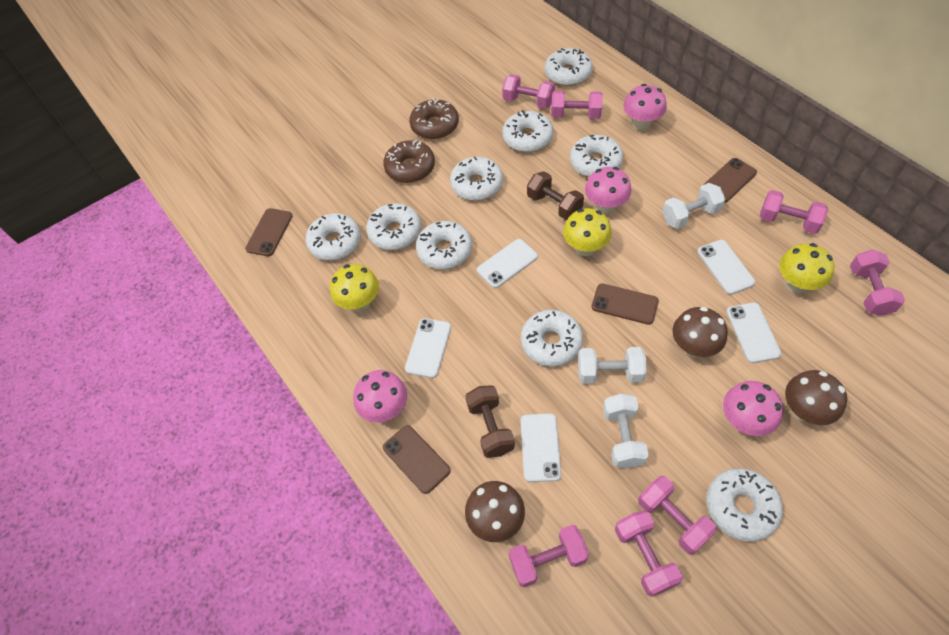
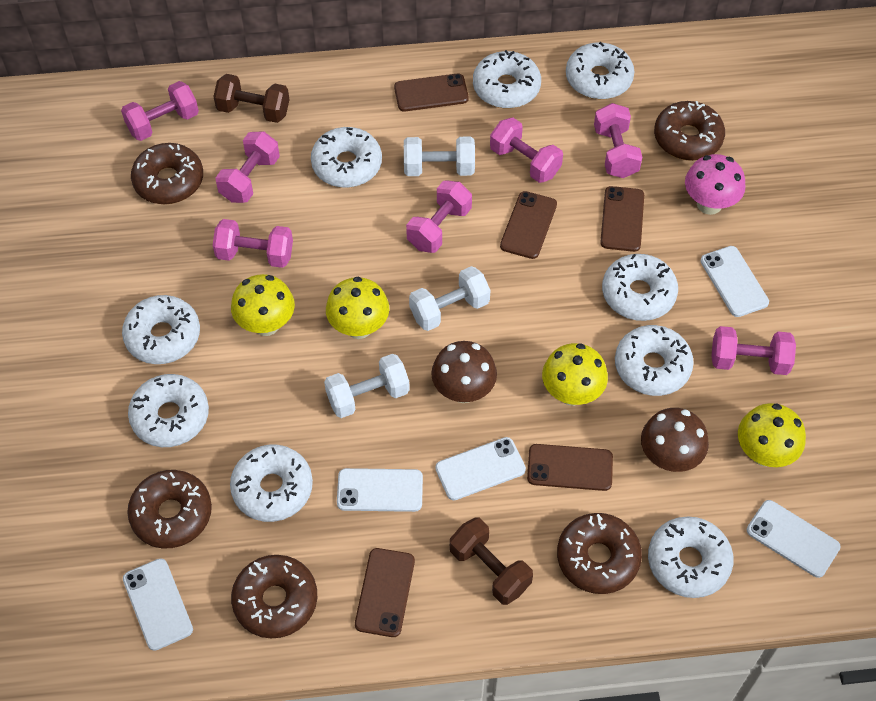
brown donut: 2 -> 5
brown mushroom: 3 -> 2
brown phone: 4 -> 5
pink mushroom: 4 -> 1
yellow mushroom: 3 -> 4

